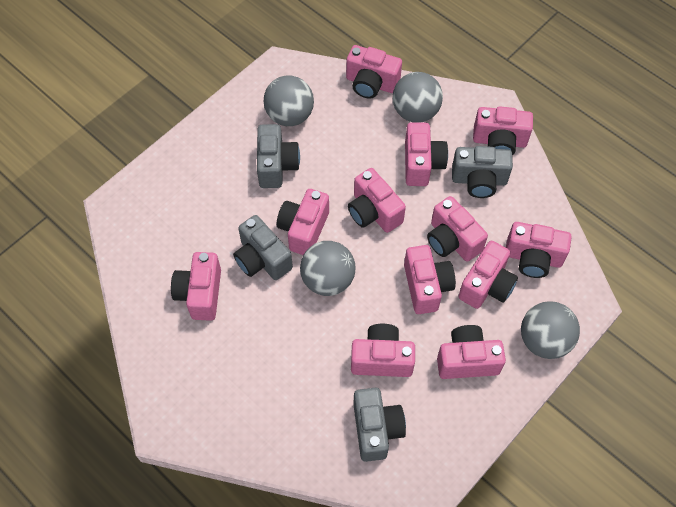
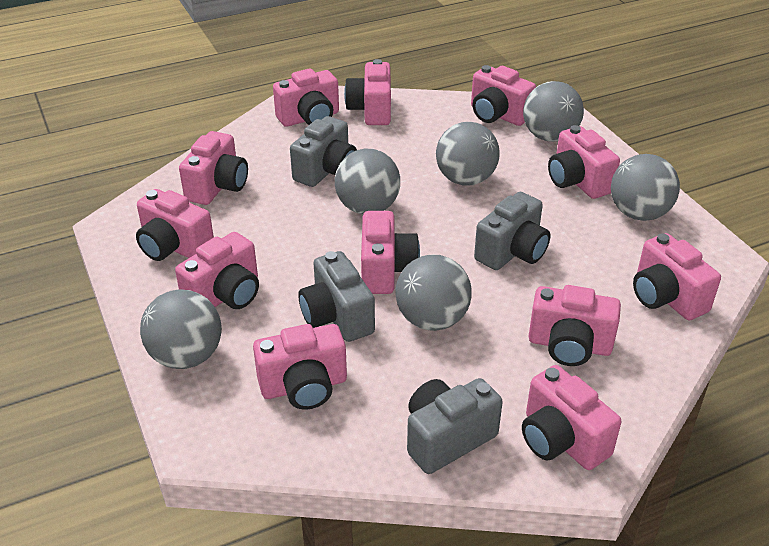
grey ball: 4 -> 6

